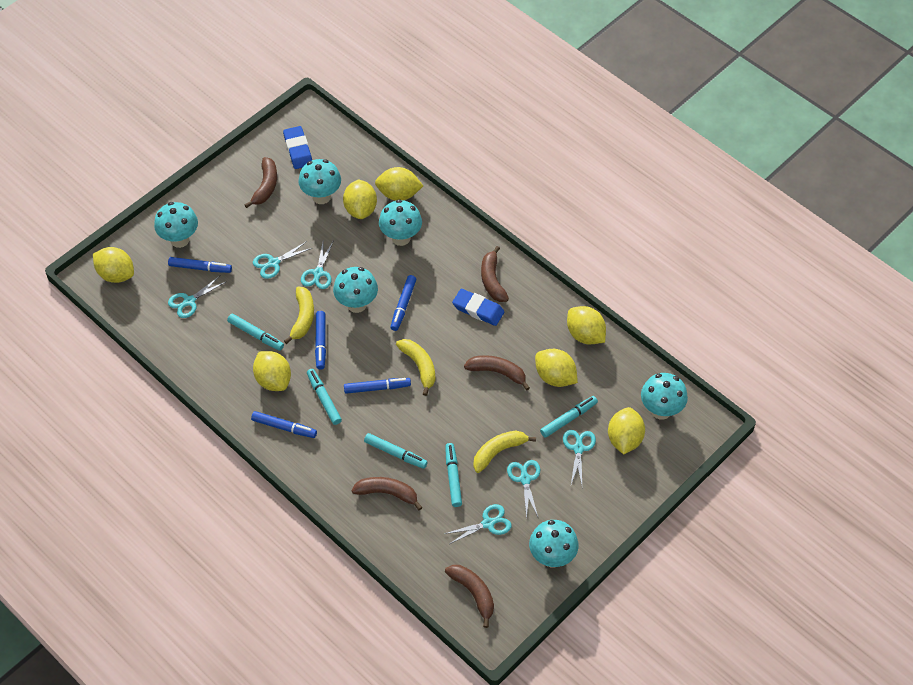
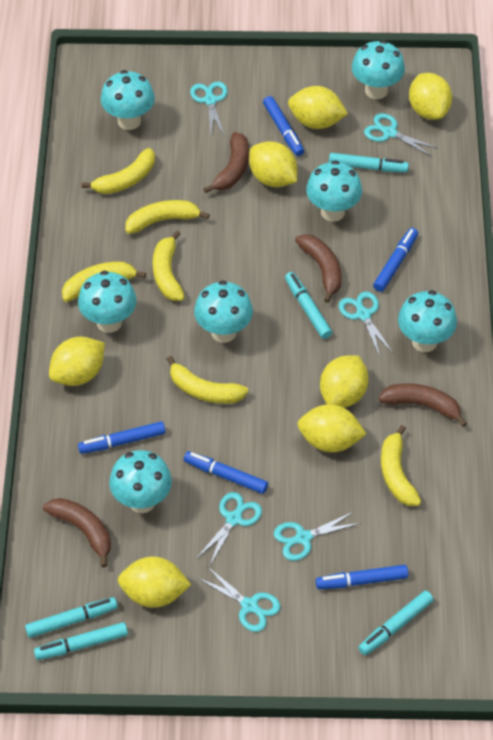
blue eraser: 2 -> 0
brown banana: 5 -> 4
turquoise mushroom: 6 -> 7
yellow banana: 3 -> 6

